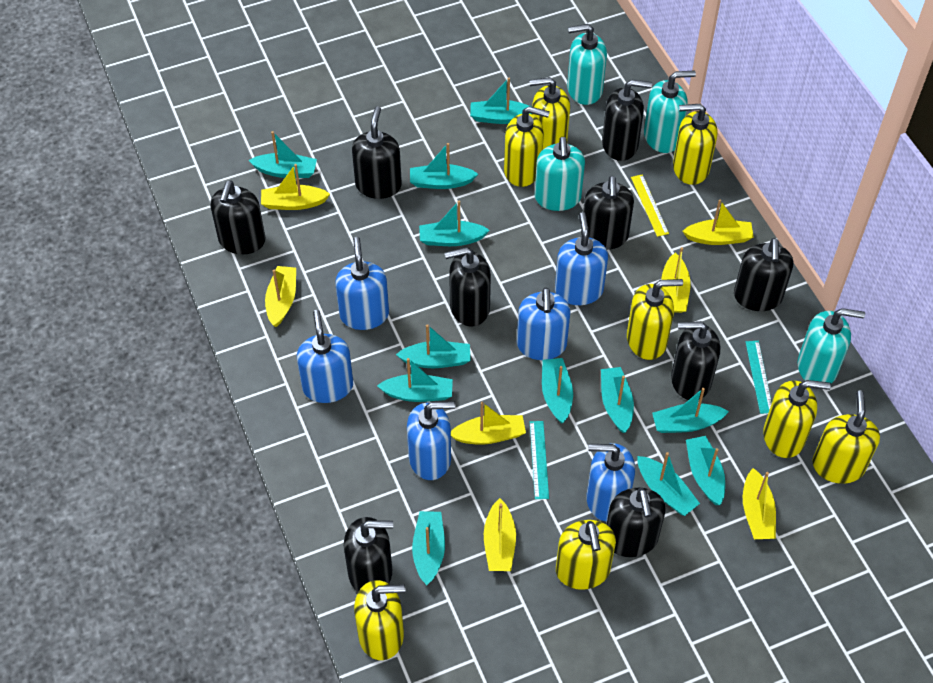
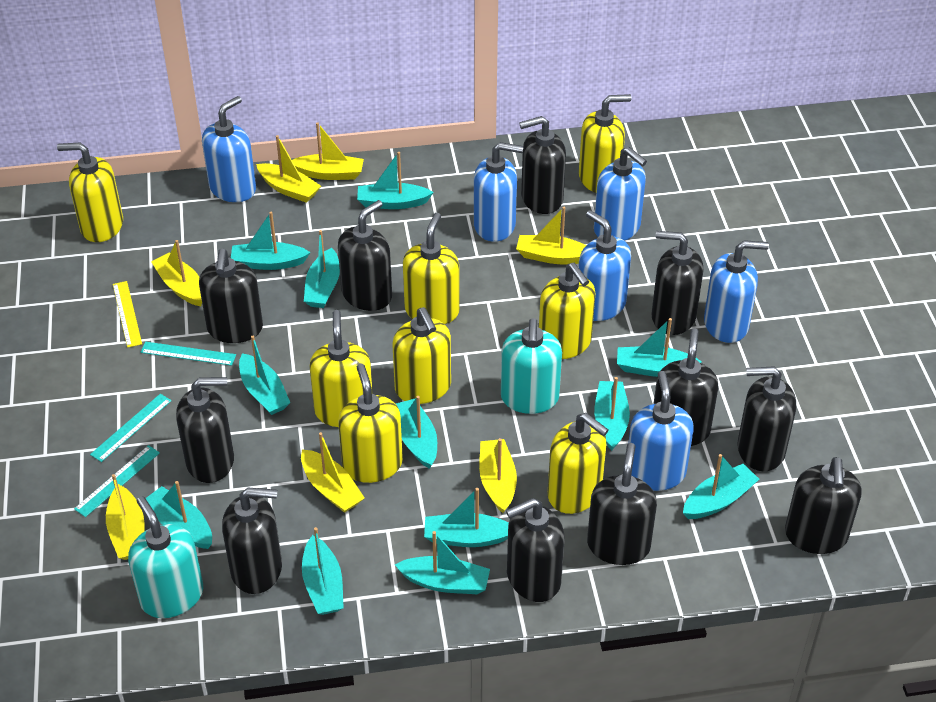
black soap dispenser: 9 -> 11
turquoise ruler: 2 -> 3
turquoise soap dispenser: 4 -> 2

